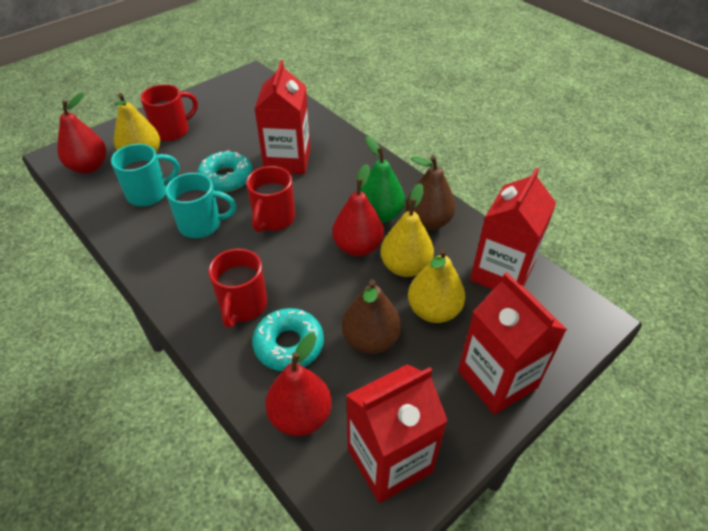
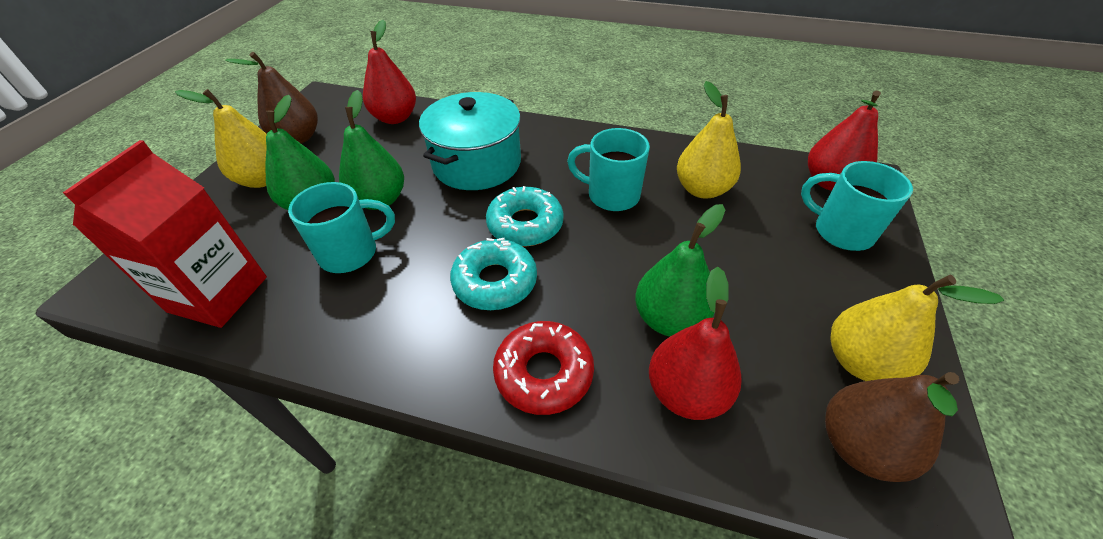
green pear: 1 -> 3
red carton: 4 -> 1
red donut: 0 -> 1
red mug: 3 -> 0
turquoise mug: 2 -> 3
turquoise pot: 0 -> 1

